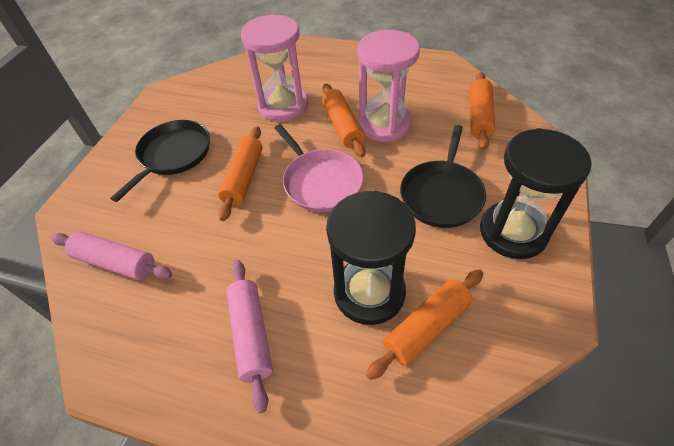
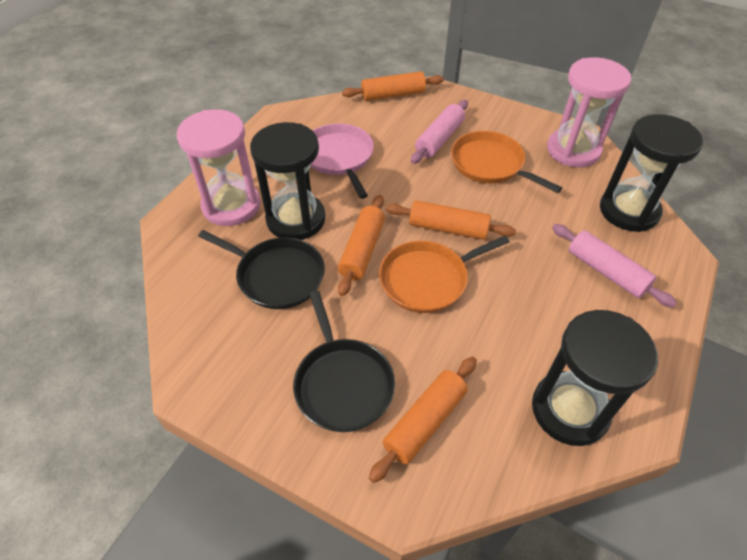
black hourglass: 2 -> 3
orange pan: 0 -> 2

